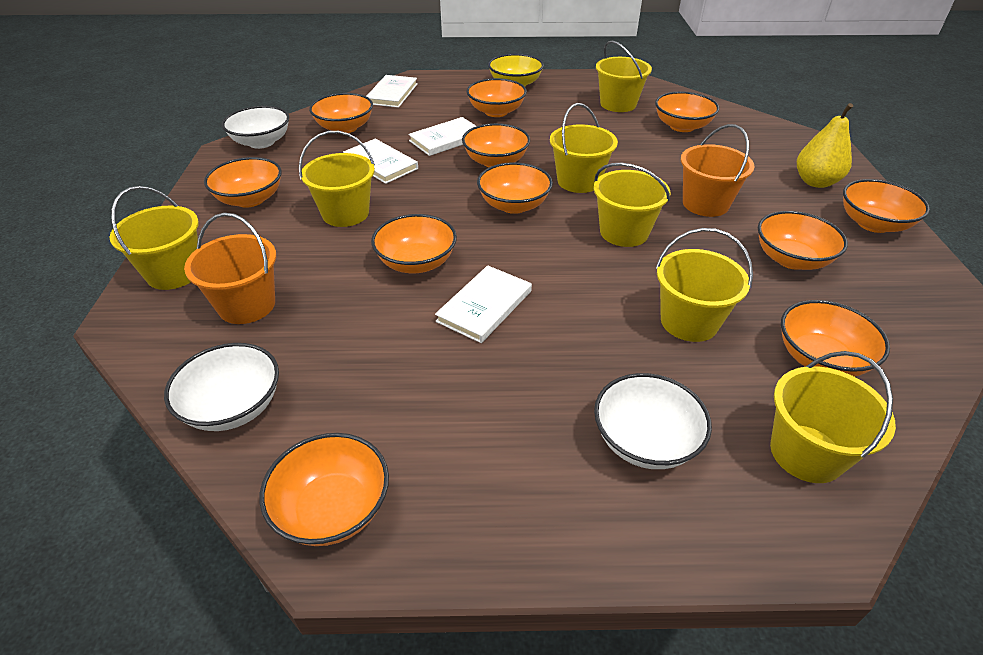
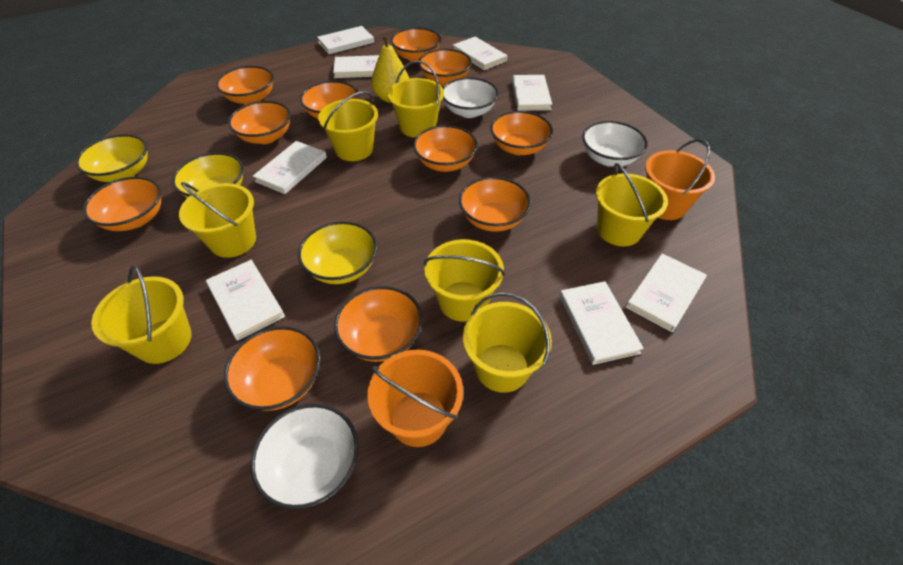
white book: 4 -> 8
yellow bowl: 1 -> 3

